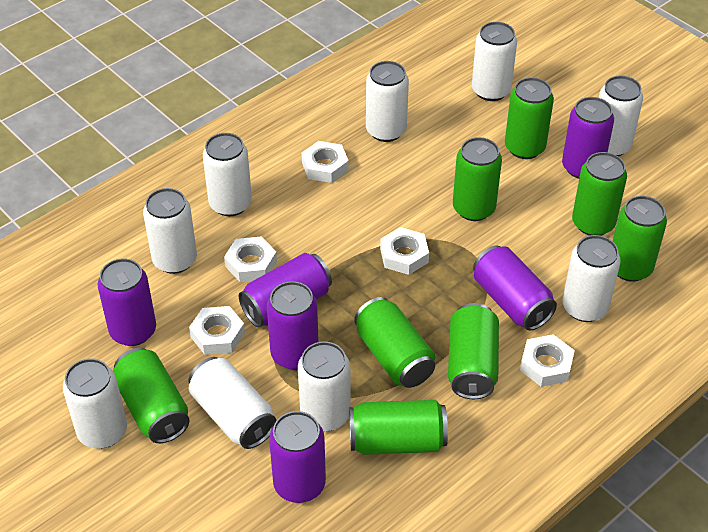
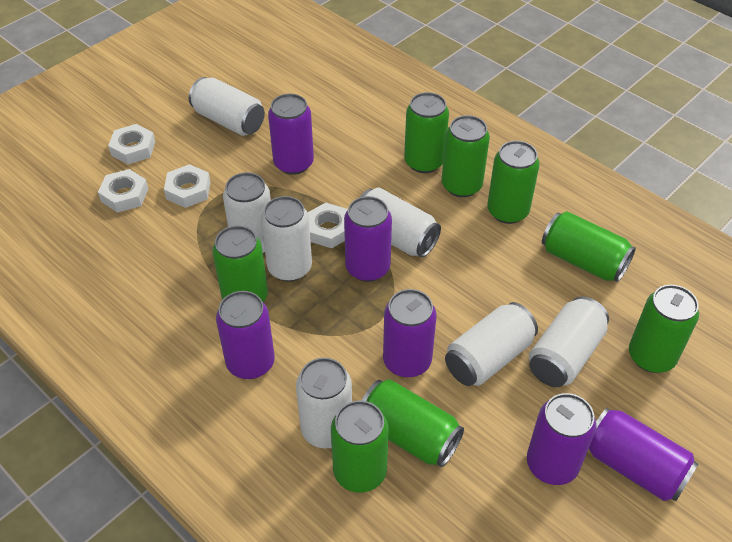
white can: 9 -> 7
white nut: 5 -> 4

